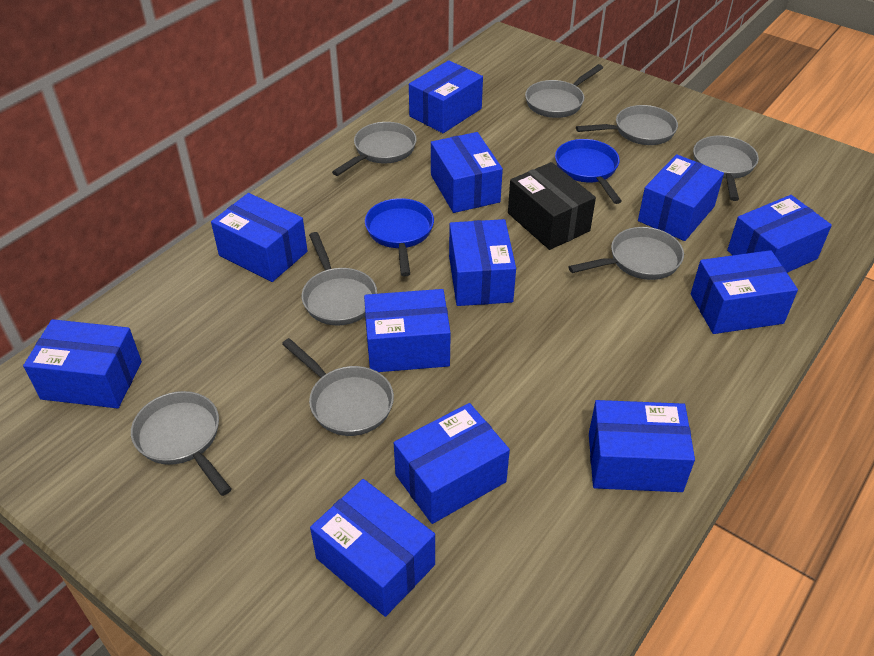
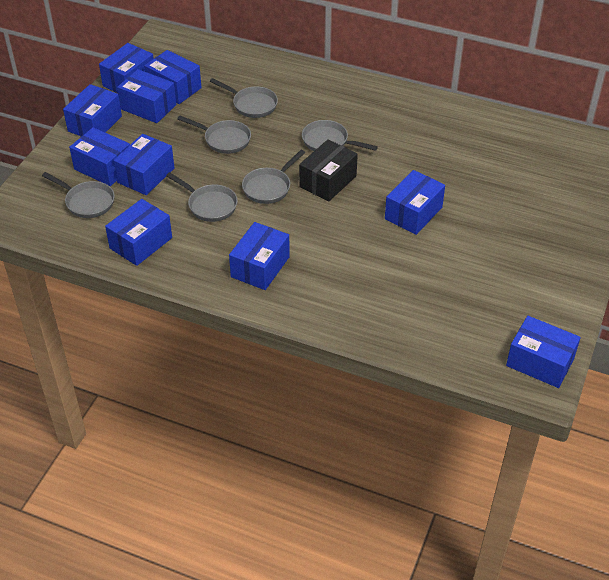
blue box: 12 -> 10
blue pan: 2 -> 0
grey pan: 8 -> 6

